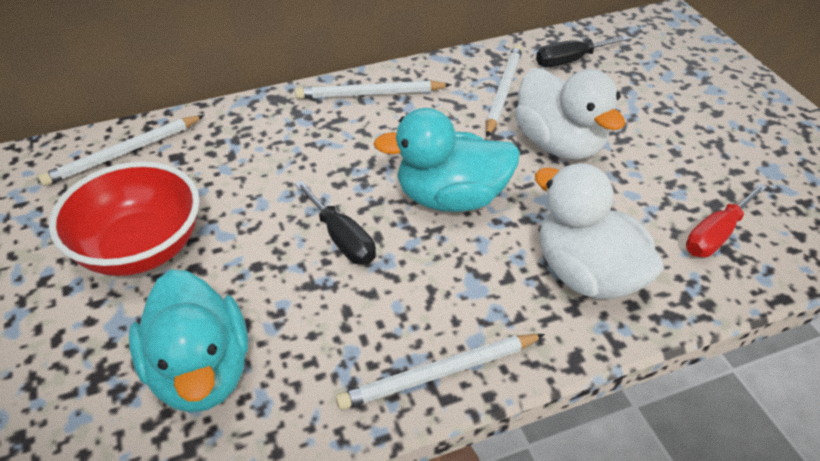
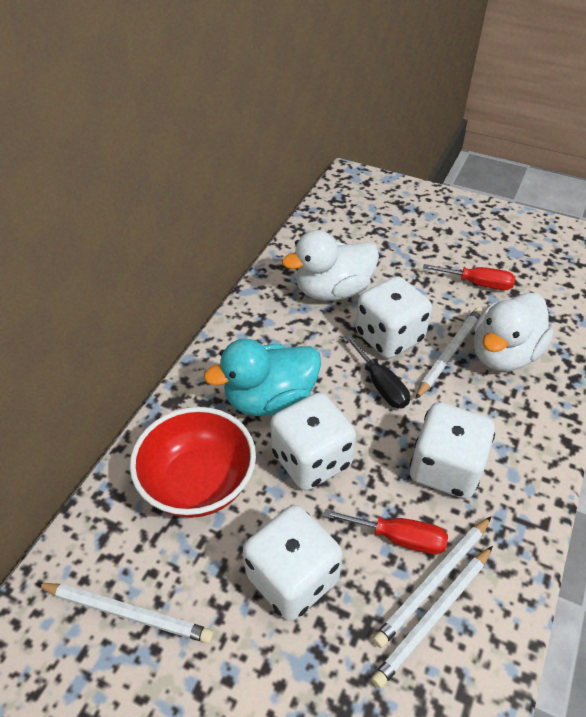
black screwdriver: 2 -> 1
red screwdriver: 1 -> 2
turquoise duck: 2 -> 1
white dice: 0 -> 4

